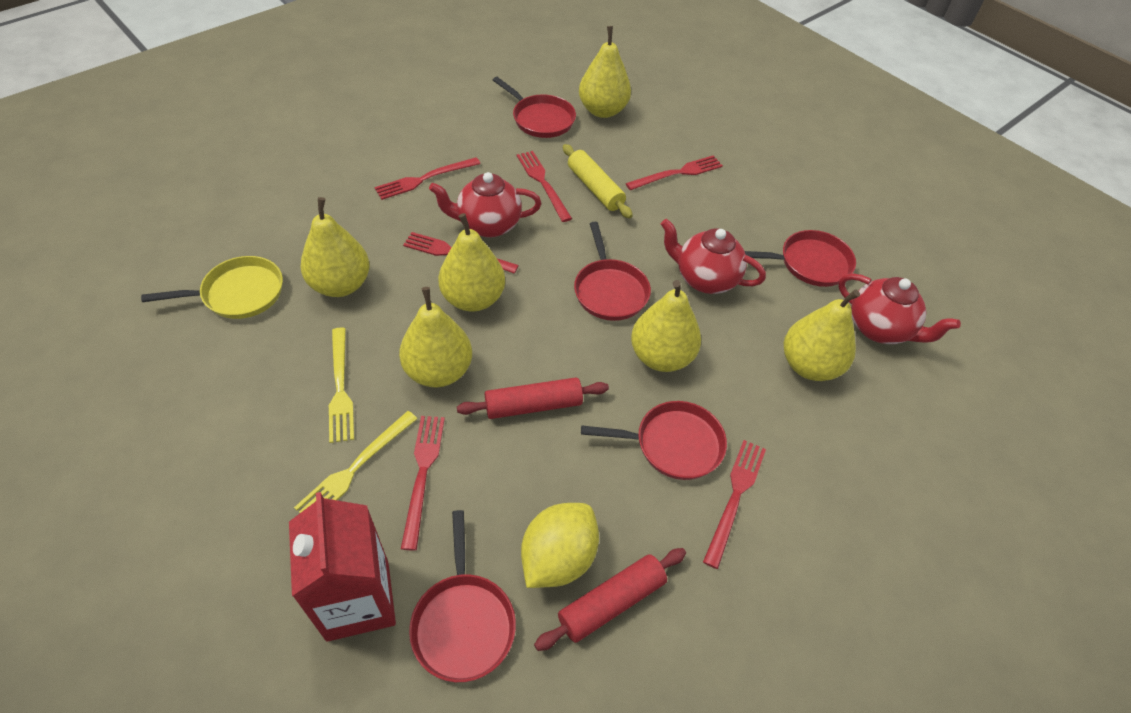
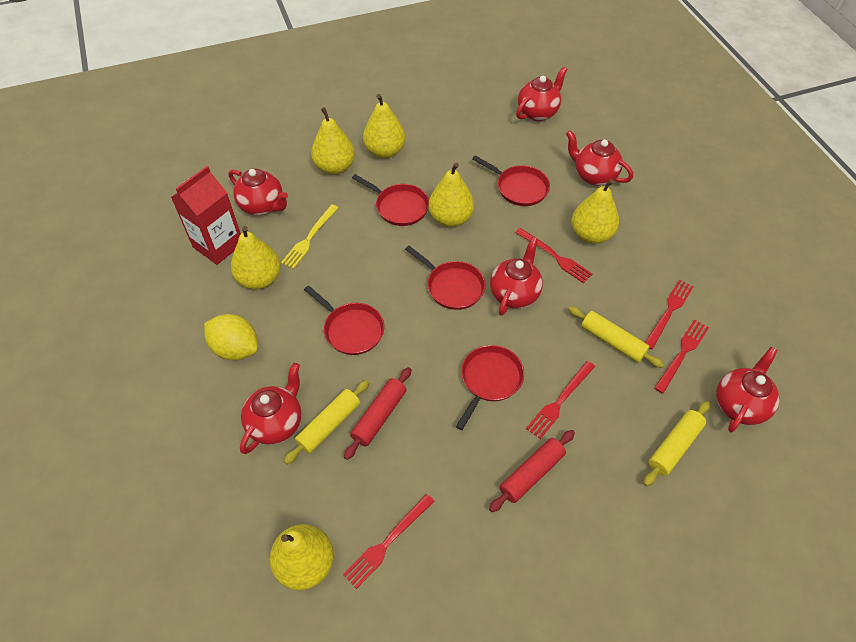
red fork: 6 -> 5
red teapot: 3 -> 6
yellow fork: 2 -> 1
yellow pan: 1 -> 0
yellow rolling pin: 1 -> 3

